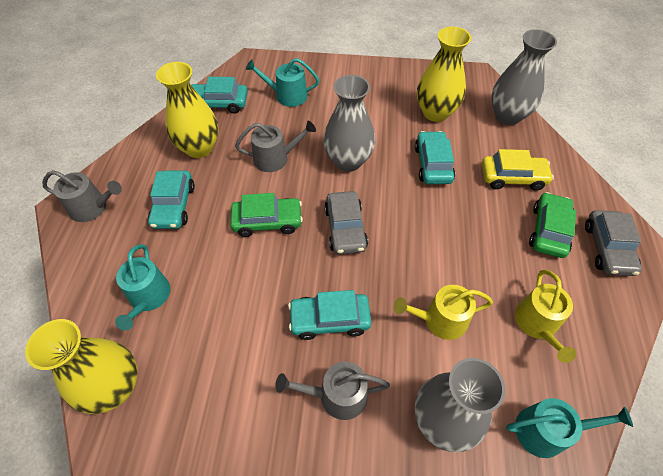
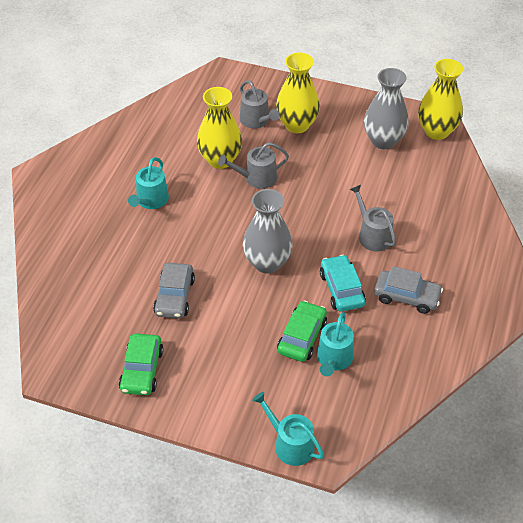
grey vase: 3 -> 2
turquoise car: 4 -> 1
yellow car: 1 -> 0
yellow watering can: 2 -> 0

